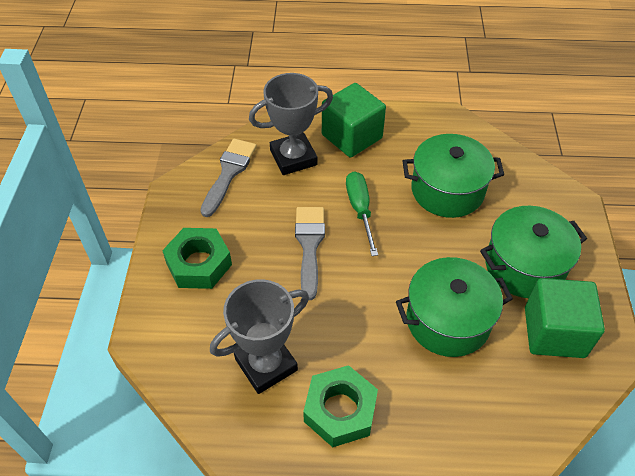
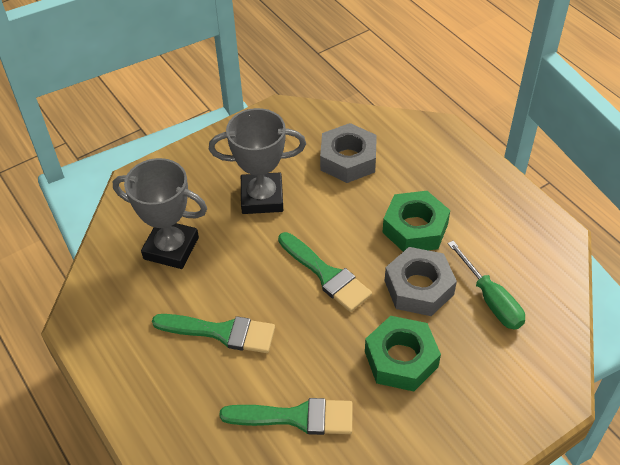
green brush: 0 -> 3
green cube: 2 -> 0
green pot: 3 -> 0
grey brush: 2 -> 0
grey nut: 0 -> 2

